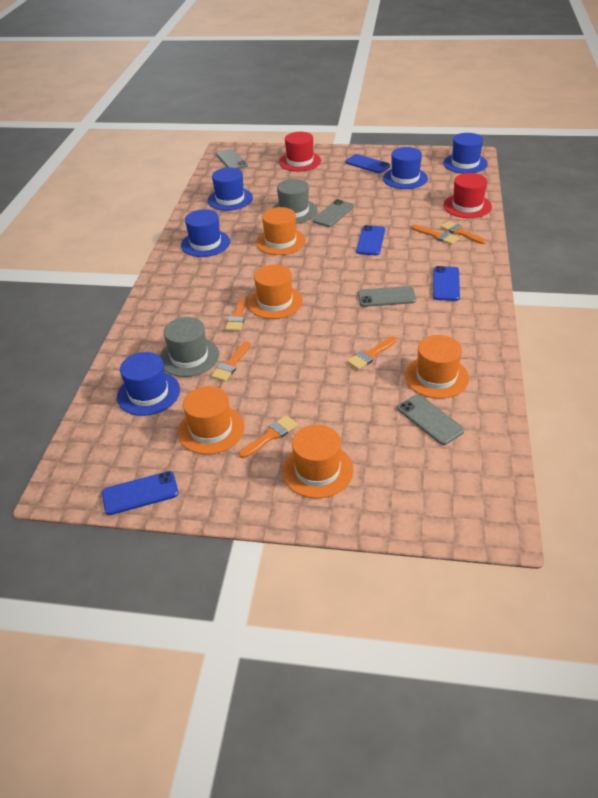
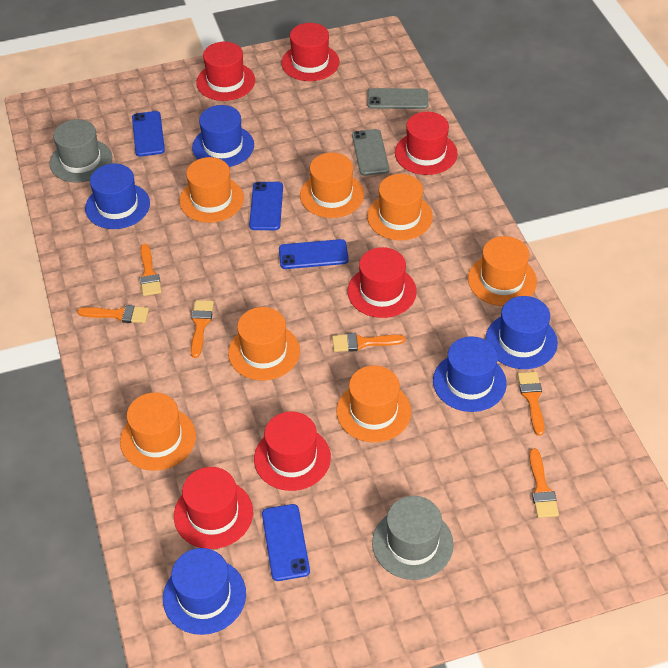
grey phone: 4 -> 2
orange hat: 5 -> 7
red hat: 2 -> 6

